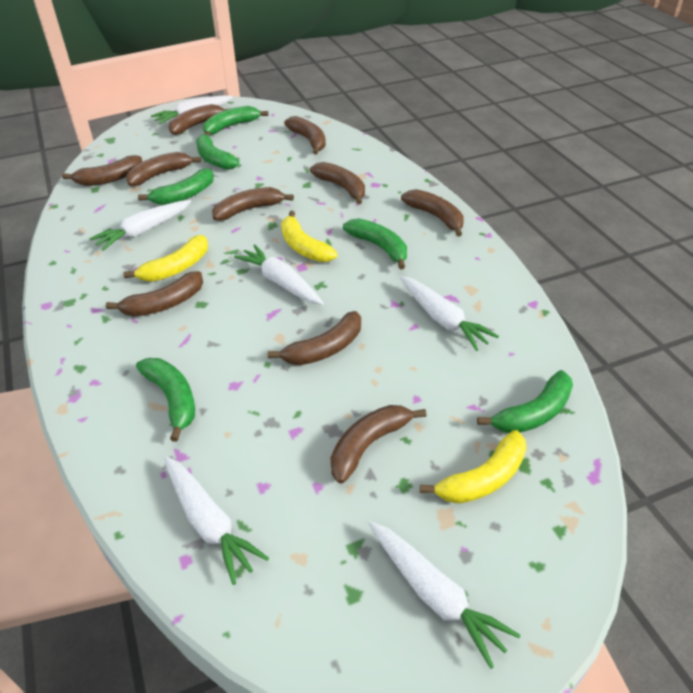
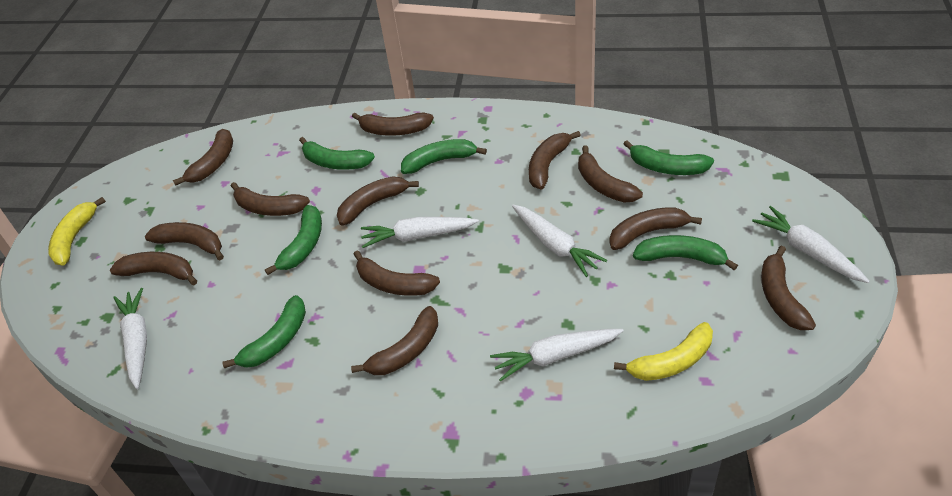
brown banana: 10 -> 12
white carrot: 6 -> 5
yellow banana: 3 -> 2

